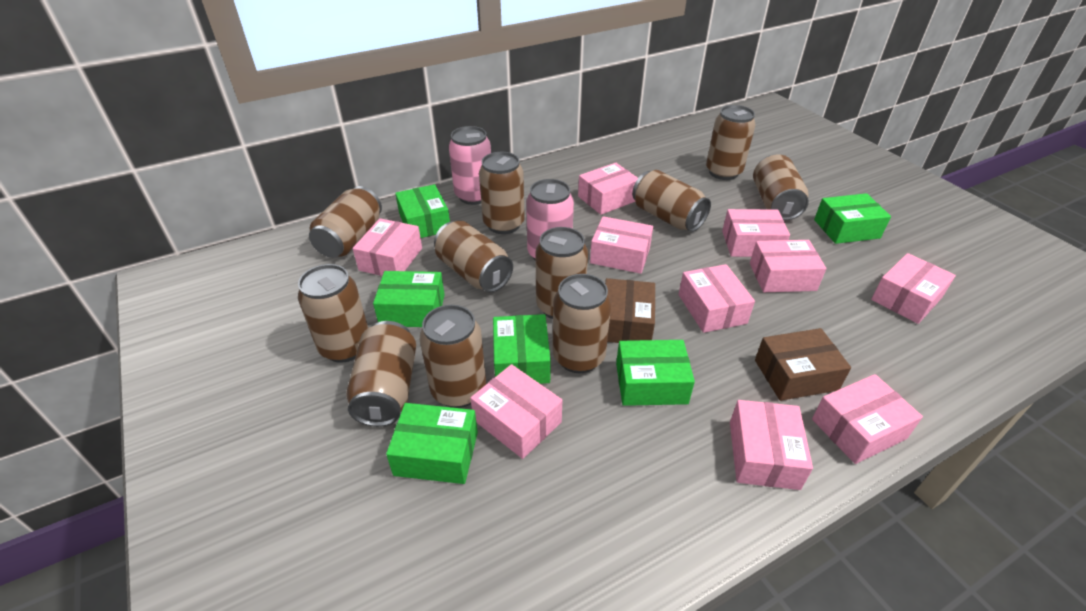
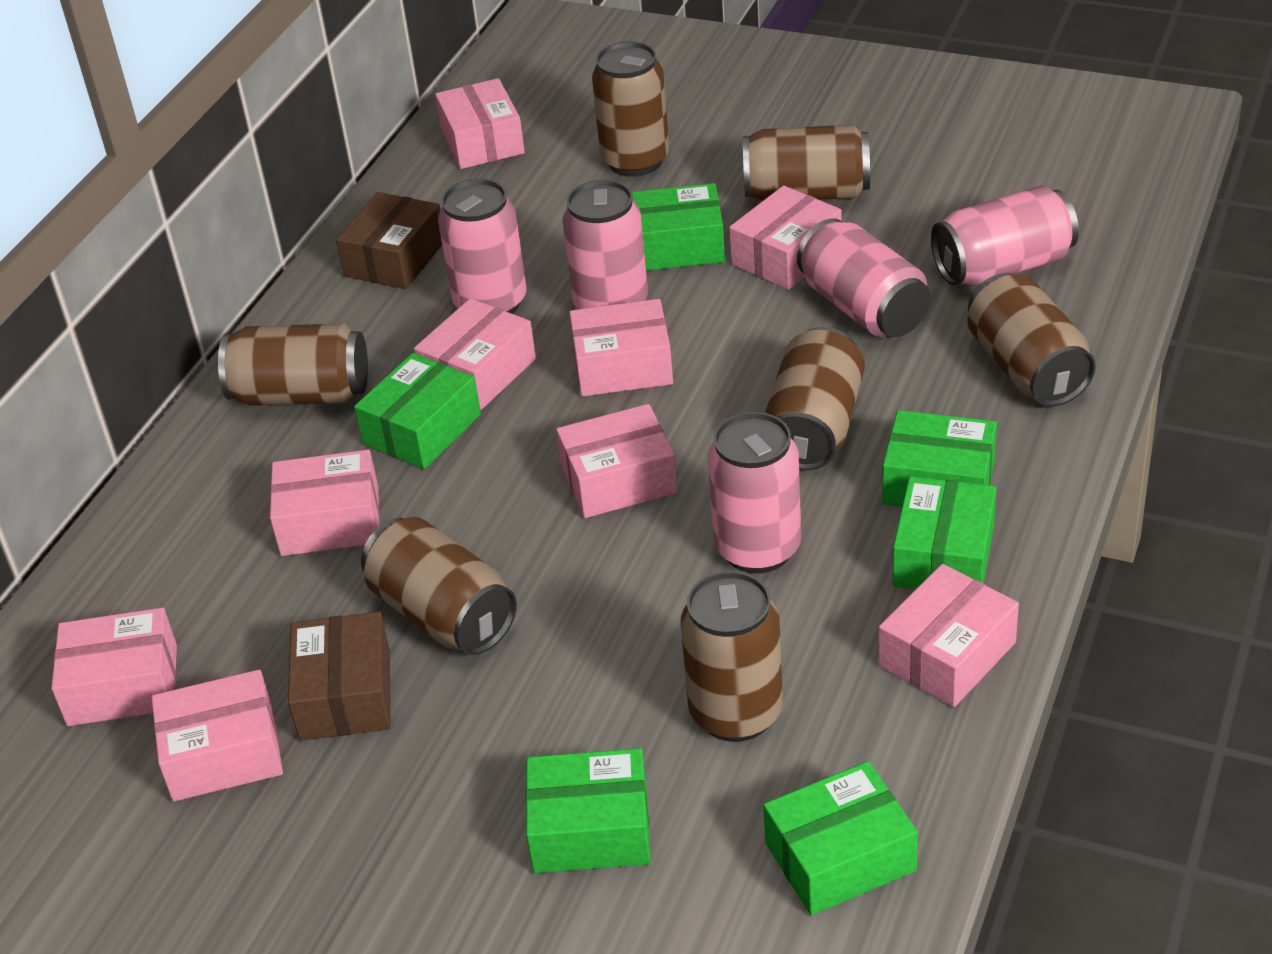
brown can: 11 -> 7
pink box: 10 -> 9
pink can: 2 -> 5

